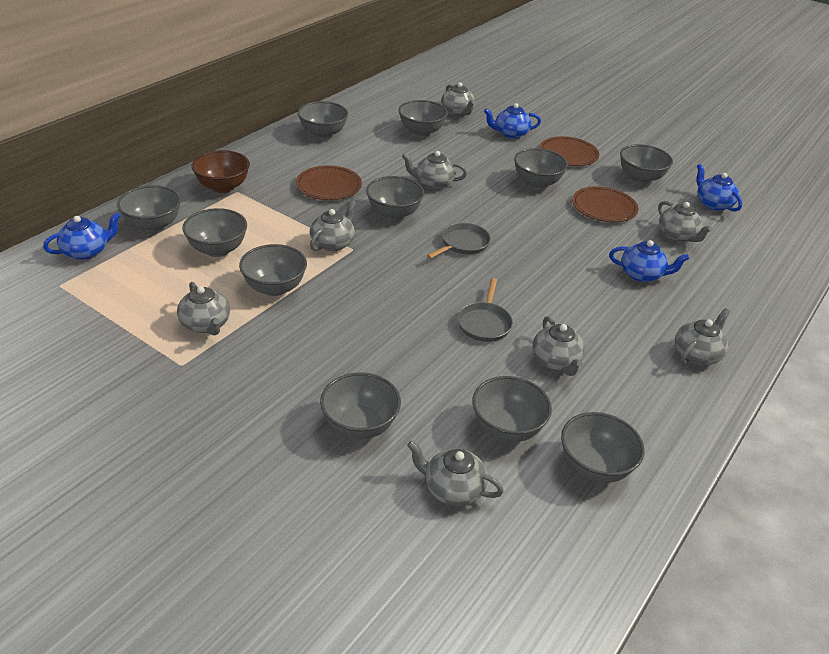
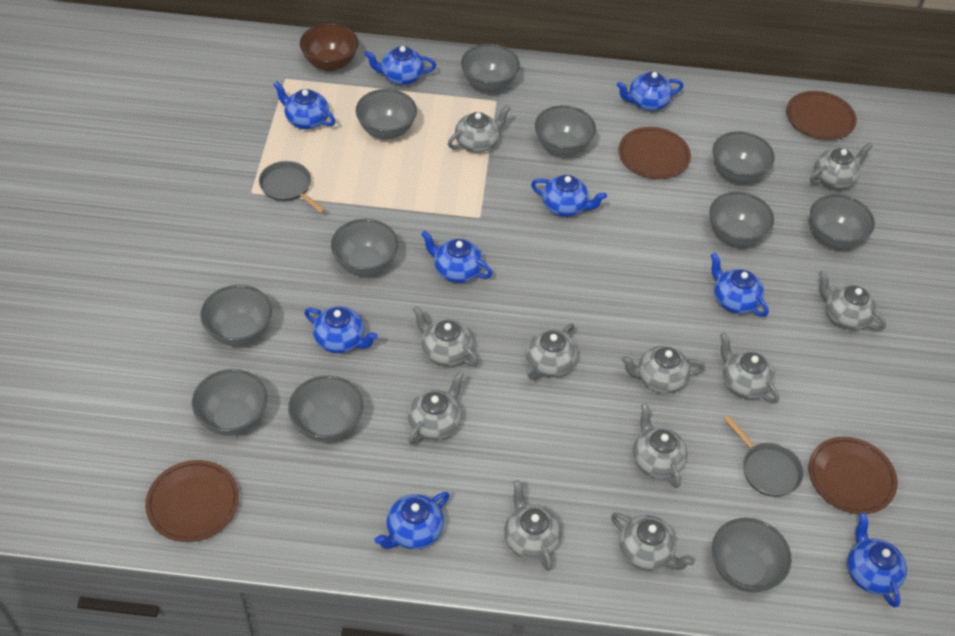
blue teapot: 4 -> 9
brown plate: 3 -> 4
grey teapot: 8 -> 11

